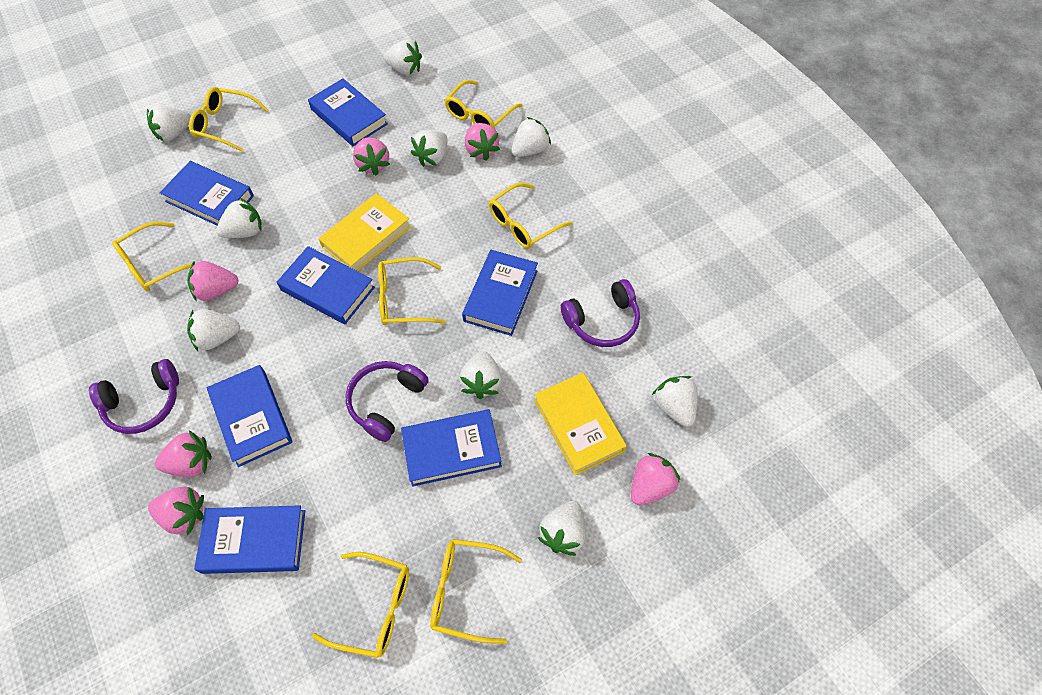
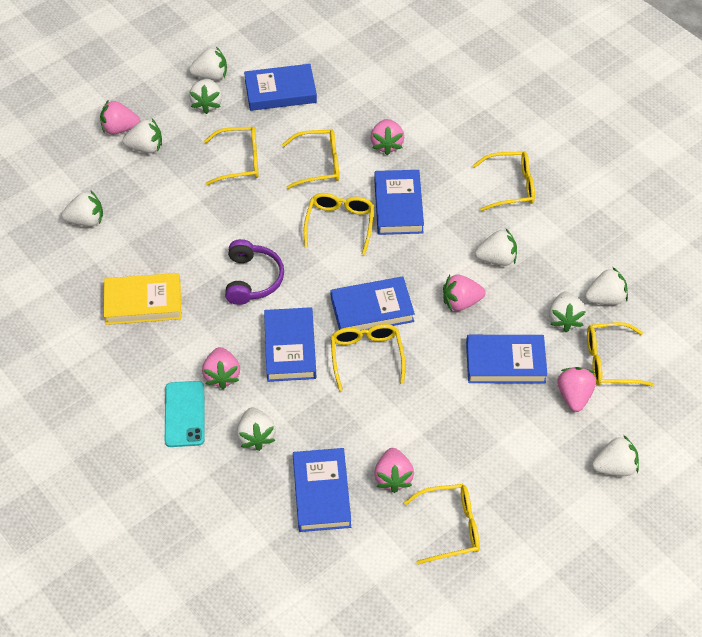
blue book: 7 -> 6
purple headphones: 3 -> 1
turquoise phone: 0 -> 1
yellow book: 2 -> 1

